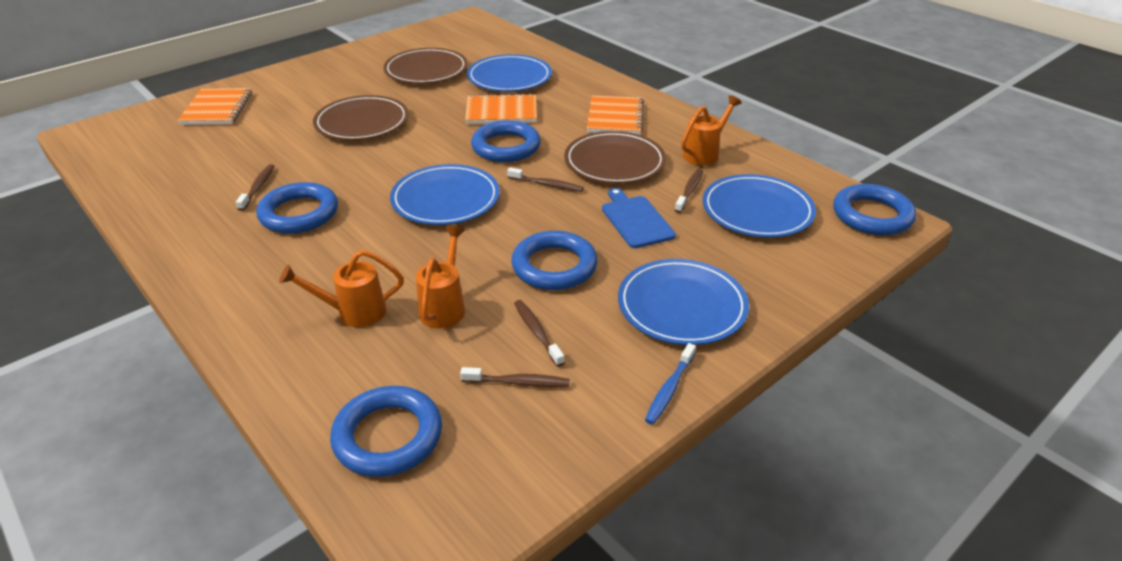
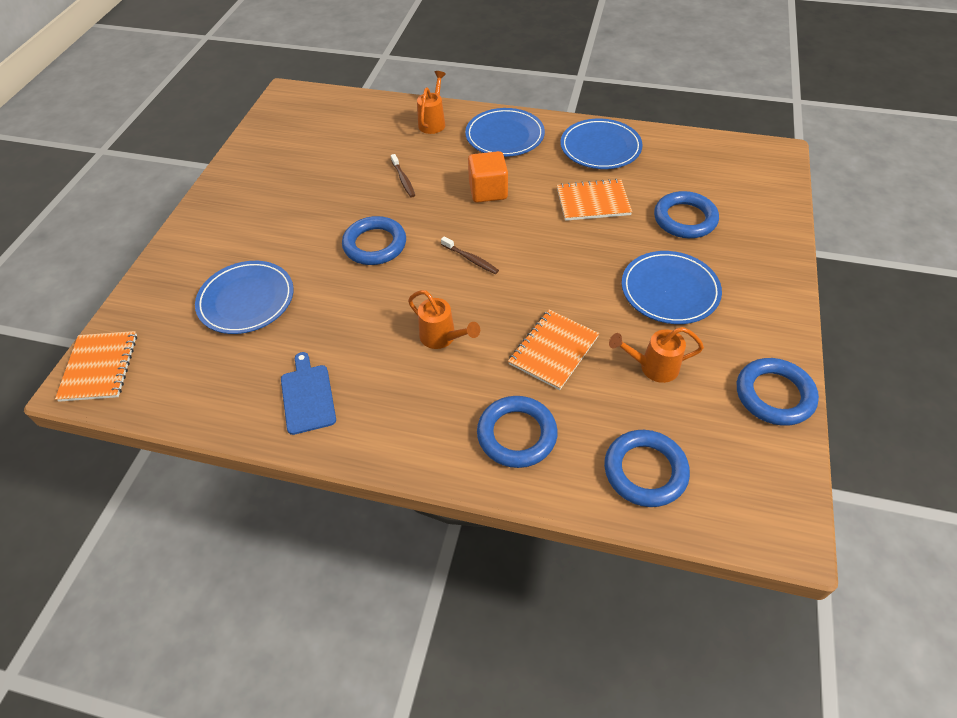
blue toothbrush: 1 -> 0
brown plate: 3 -> 0
brown toothbrush: 5 -> 2
orange cube: 0 -> 1

